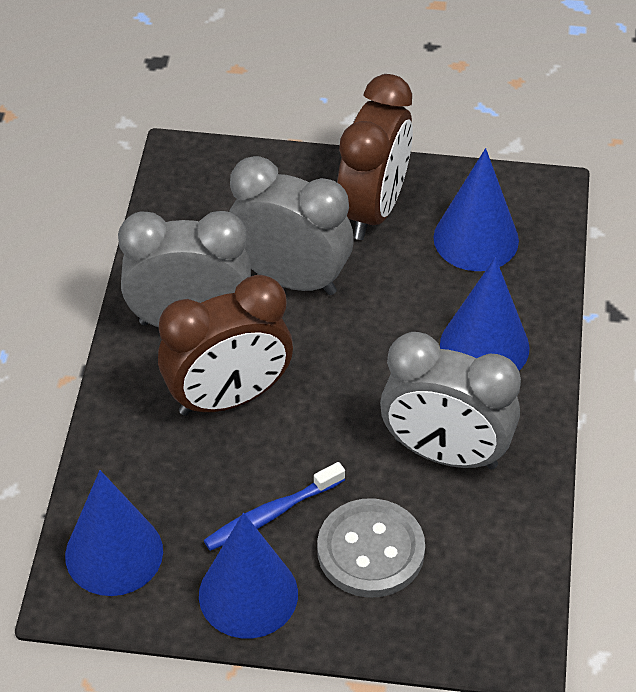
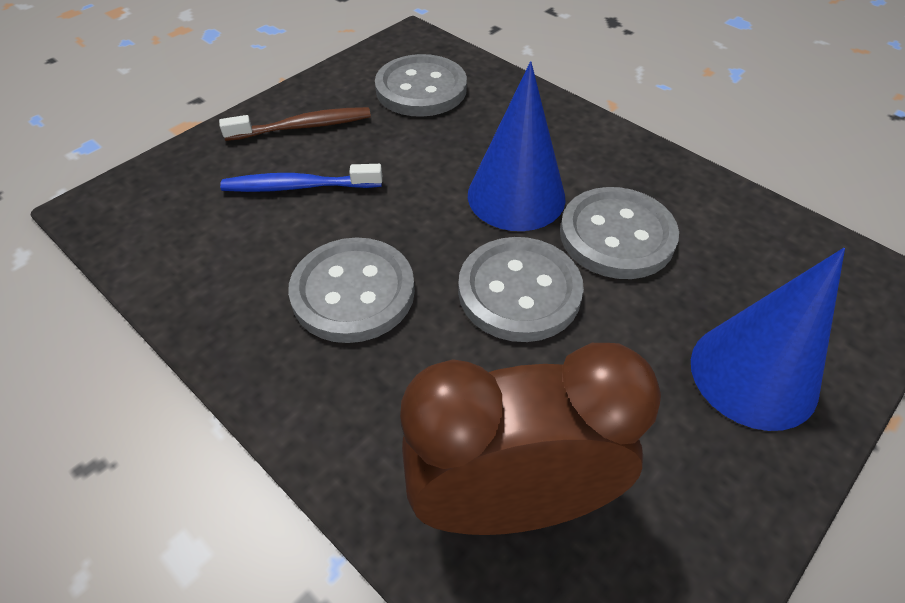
blue cone: 4 -> 2
brown clock: 2 -> 1
brown toothbrush: 0 -> 1
grey button: 1 -> 4
grey clock: 3 -> 0

